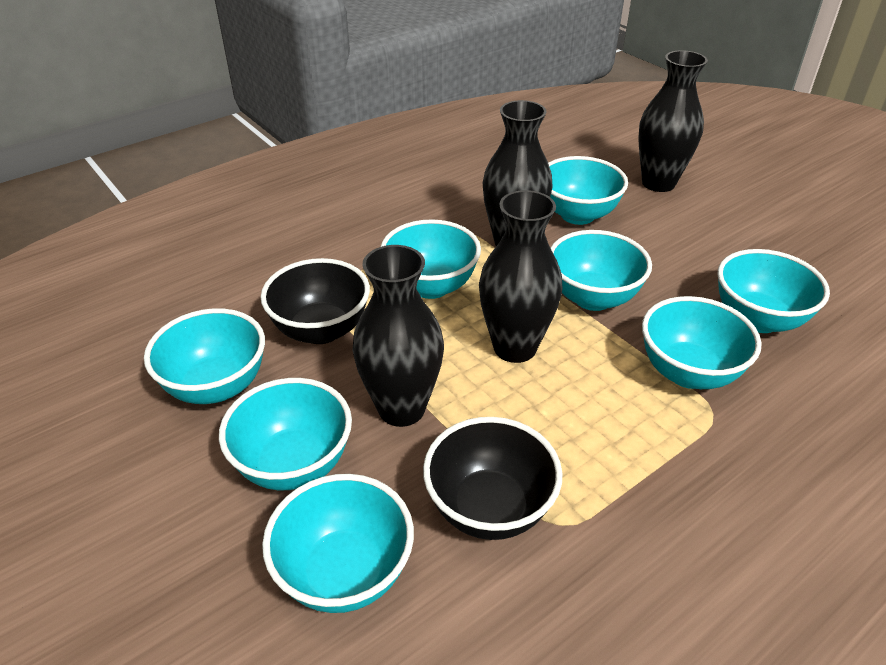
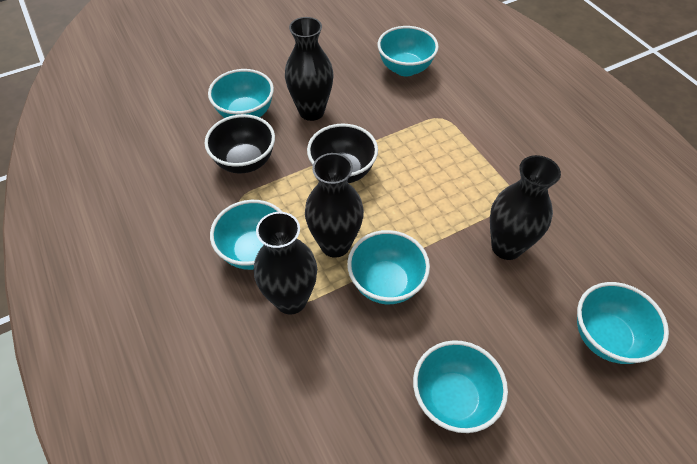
turquoise bowl: 8 -> 6

